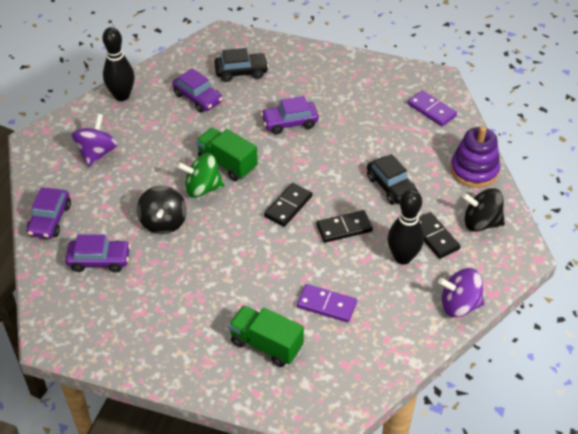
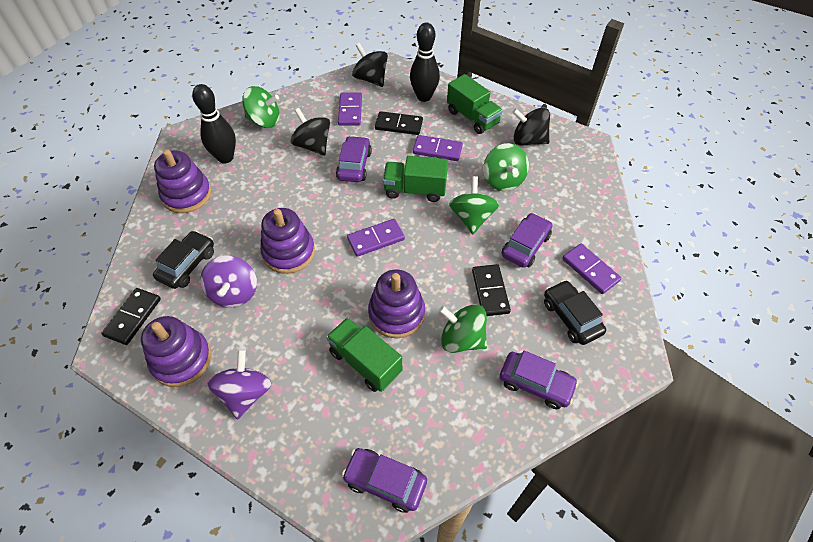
black spinning top: 2 -> 3
green spinning top: 1 -> 4
green truck: 2 -> 3
purple domino: 2 -> 4
purple stacking toy: 1 -> 4

